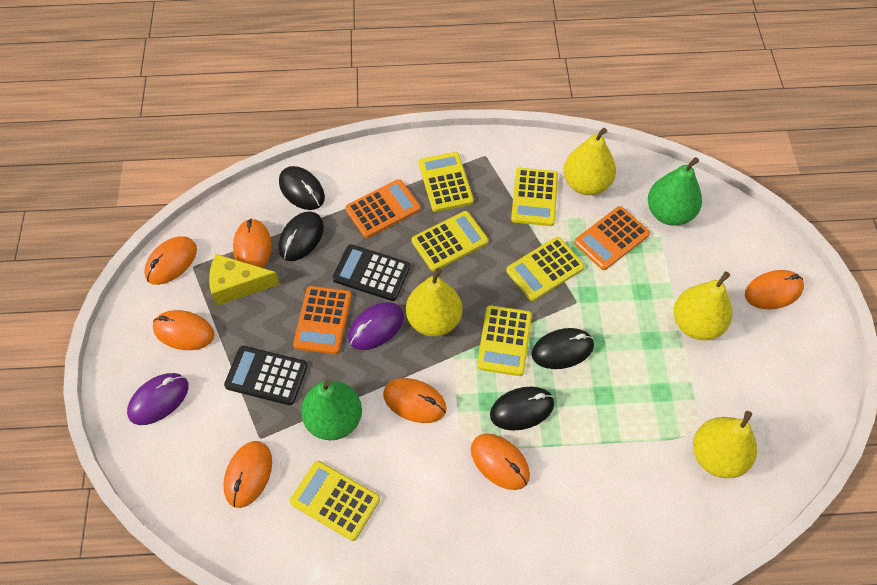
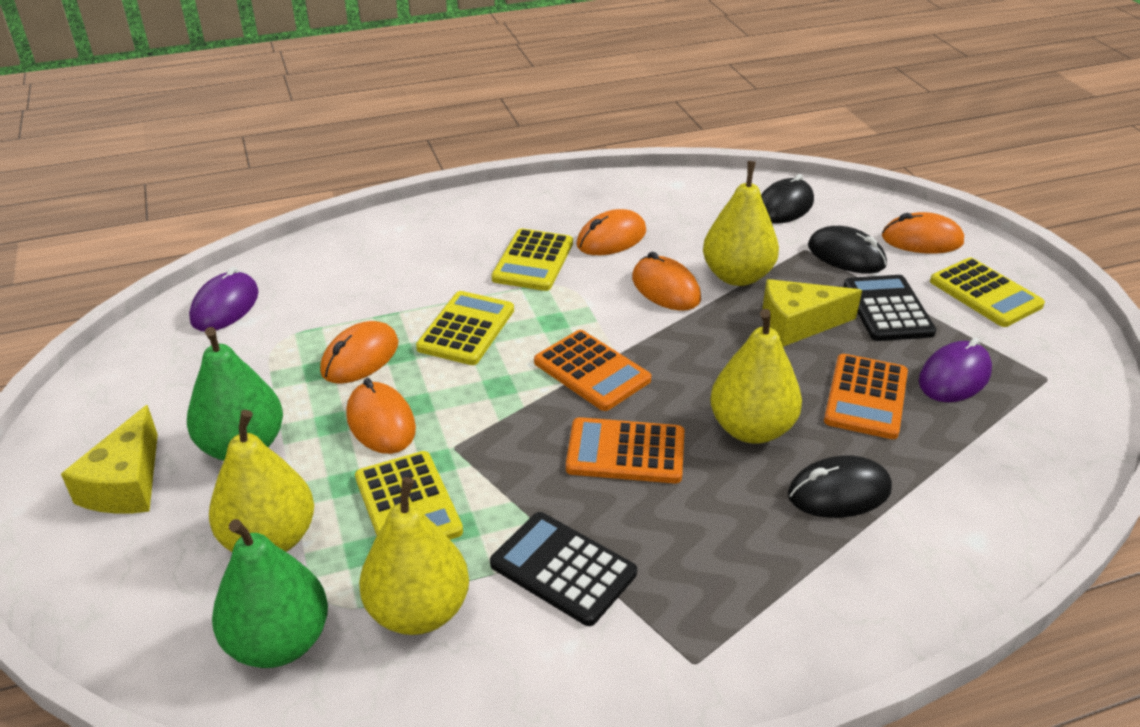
black mouse: 4 -> 3
orange mouse: 7 -> 5
yellow calculator: 6 -> 4
yellow cheese: 1 -> 2

